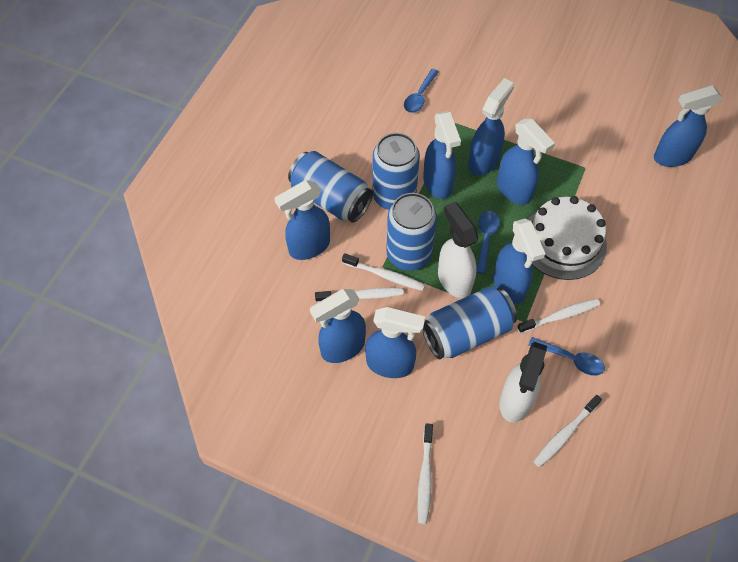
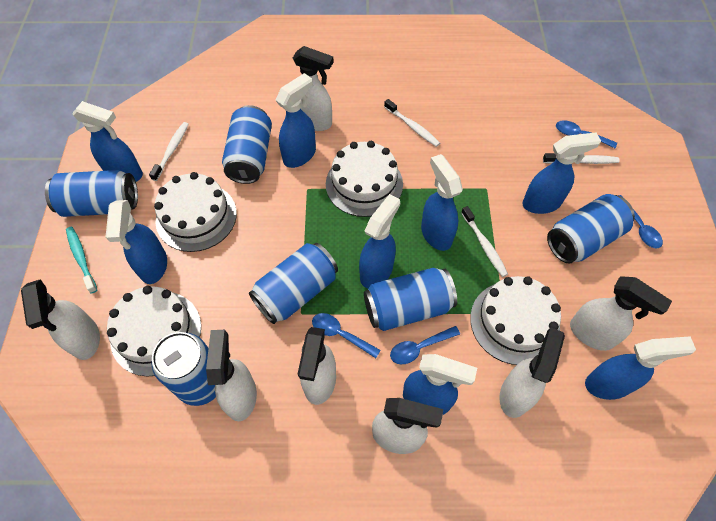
blue can: 4 -> 6
blue spoon: 3 -> 4
turquoise toothbrush: 0 -> 1
white cake: 1 -> 4
white spray bottle: 2 -> 7
white toothbrush: 5 -> 4

